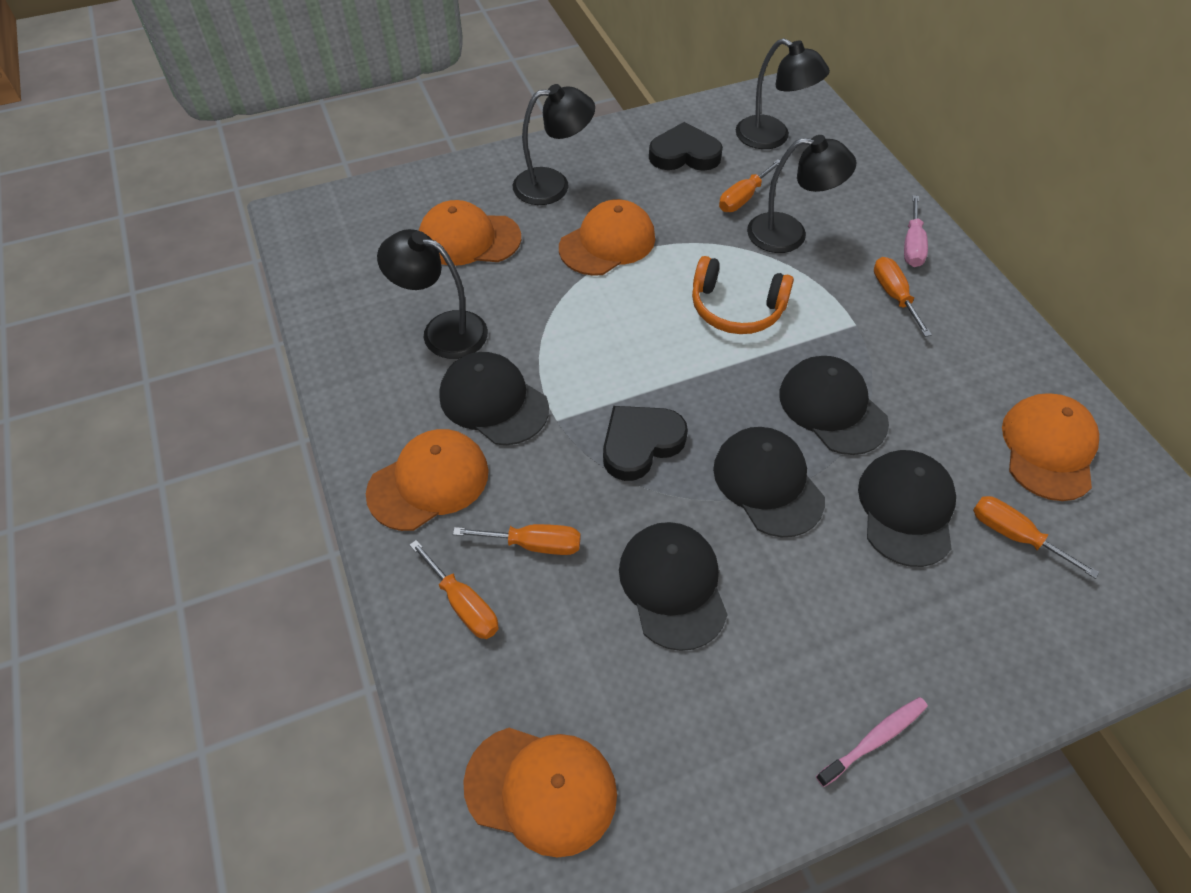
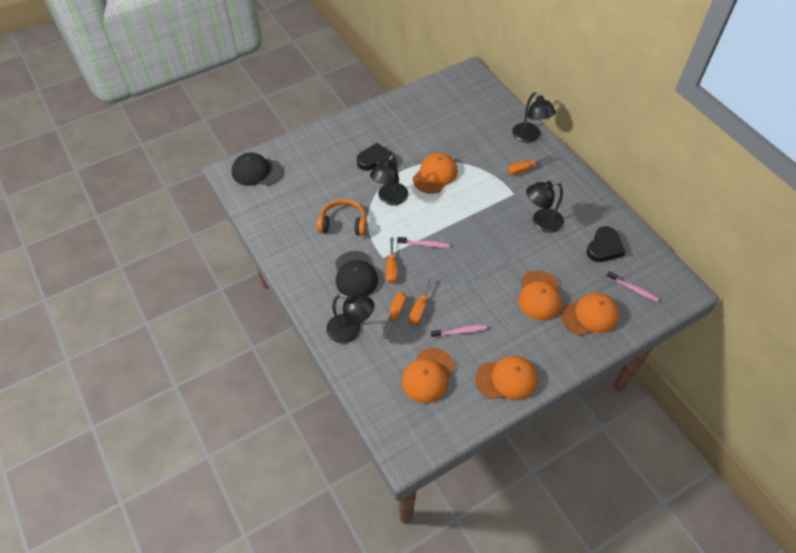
black cap: 5 -> 2
orange screwdriver: 5 -> 4
pink screwdriver: 1 -> 0
pink toothbrush: 1 -> 3

